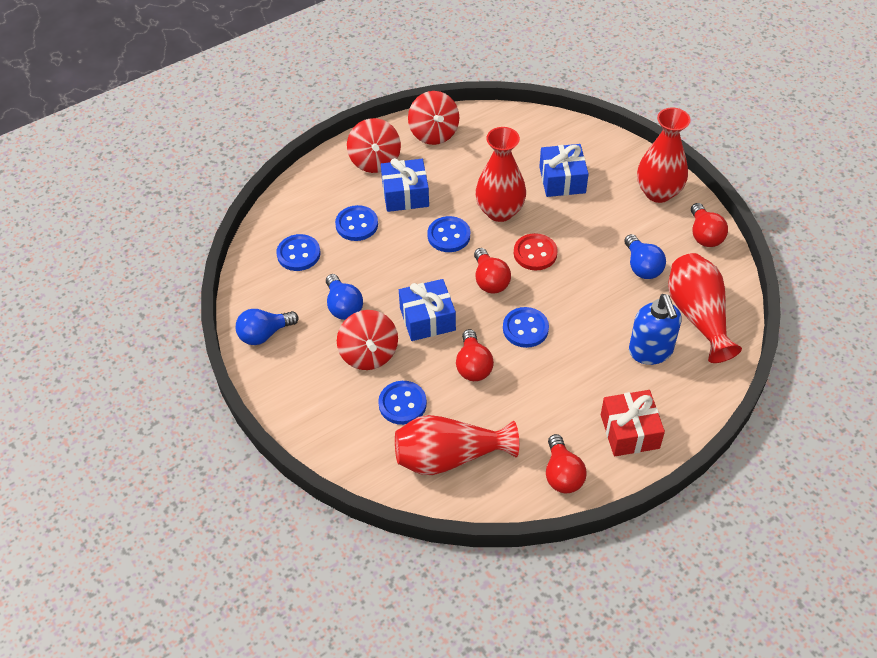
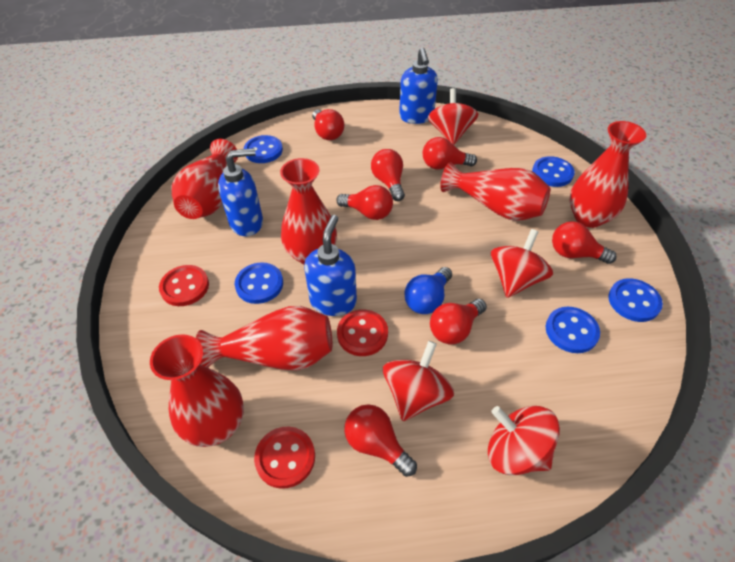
blue gift: 3 -> 0
blue light bulb: 3 -> 1
blue soap dispenser: 1 -> 3
red button: 1 -> 3
red gift: 1 -> 0
red light bulb: 4 -> 7
red spinning top: 3 -> 4
red vase: 4 -> 6

